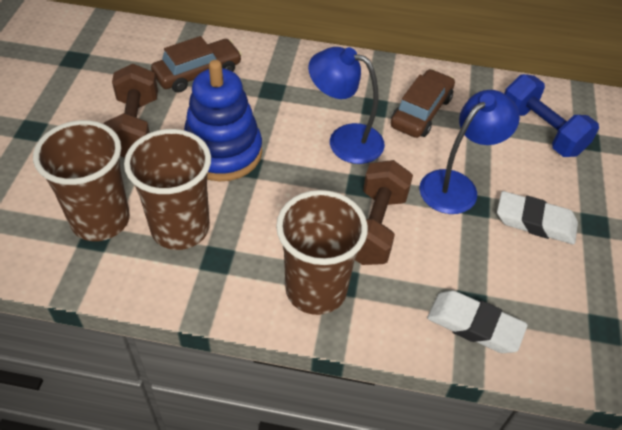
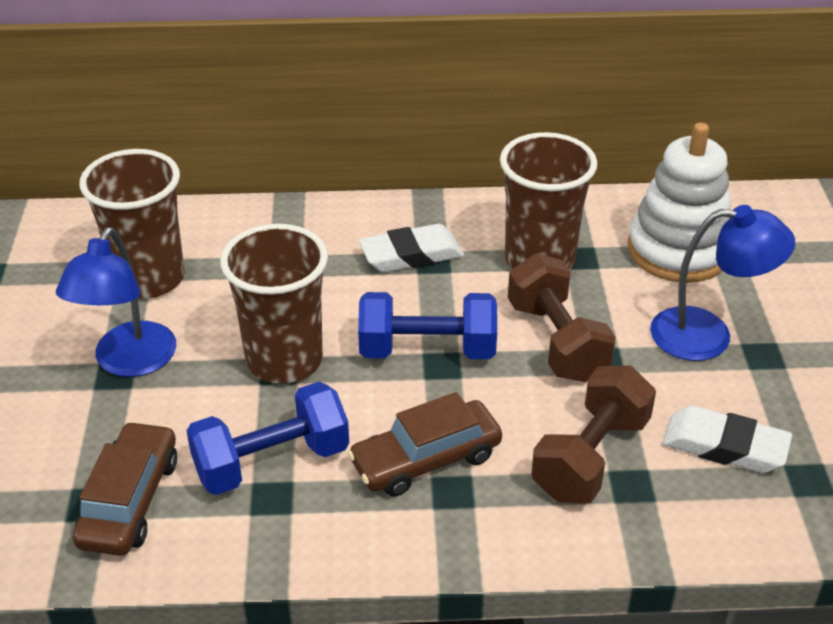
blue dumbbell: 1 -> 2
blue stacking toy: 1 -> 0
white stacking toy: 0 -> 1

